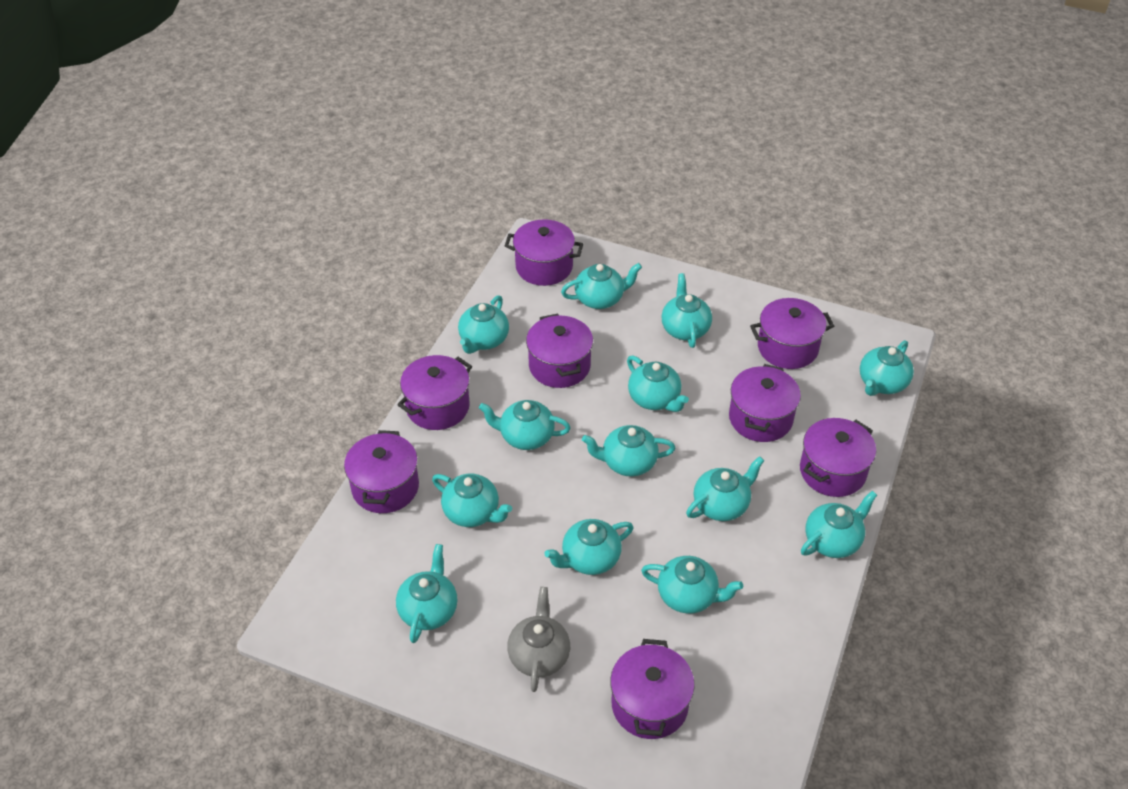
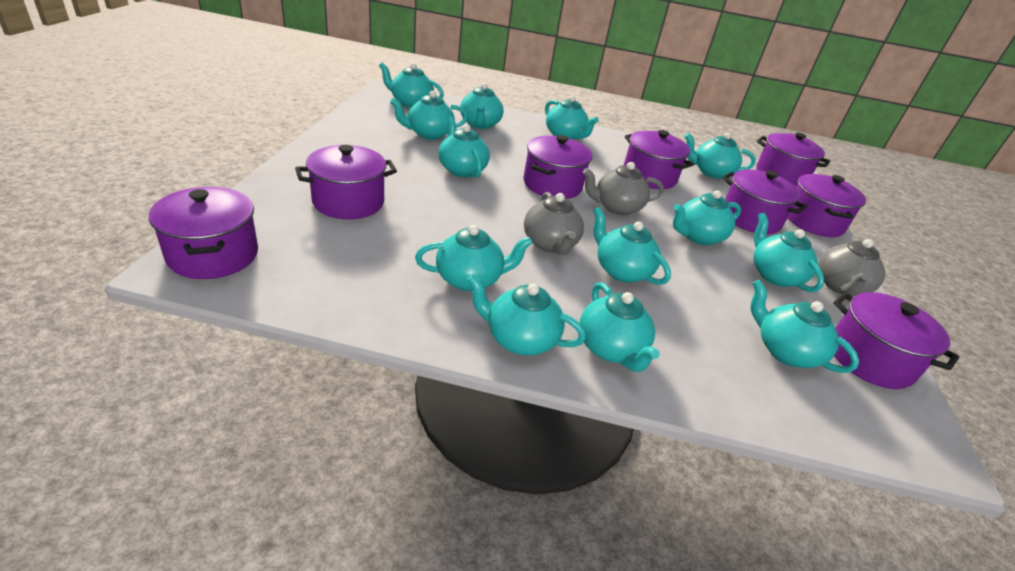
grey teapot: 1 -> 3

